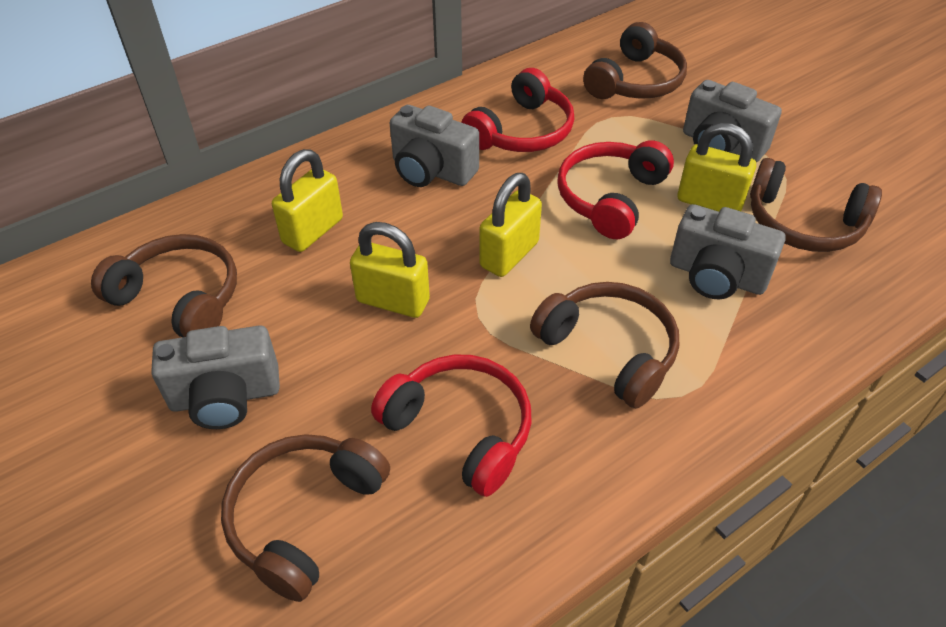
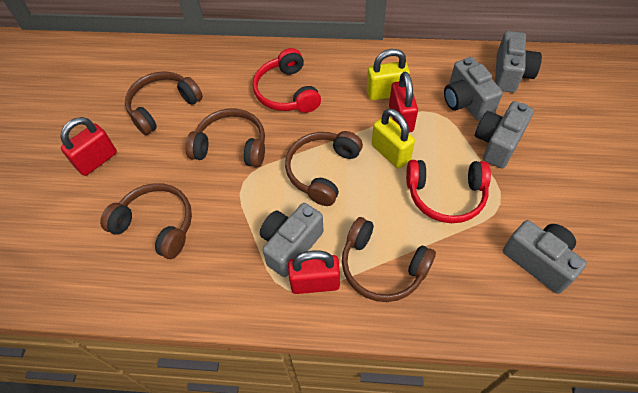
grey camera: 4 -> 5
red headphones: 3 -> 2
red padlock: 0 -> 3
yellow padlock: 4 -> 2

